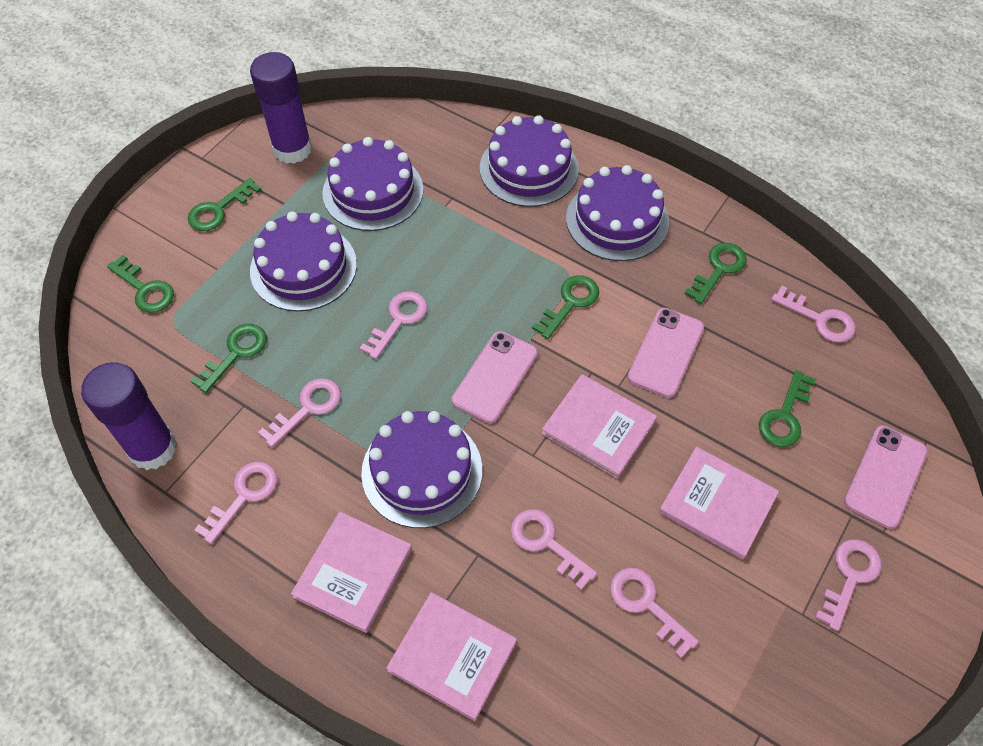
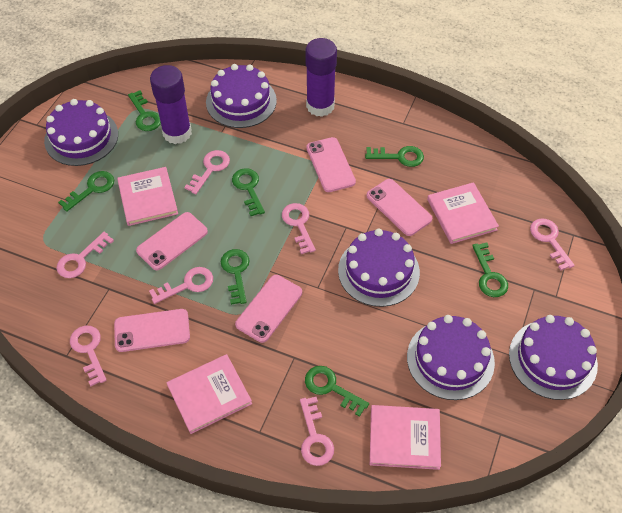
green key: 6 -> 7
pink phone: 3 -> 5

